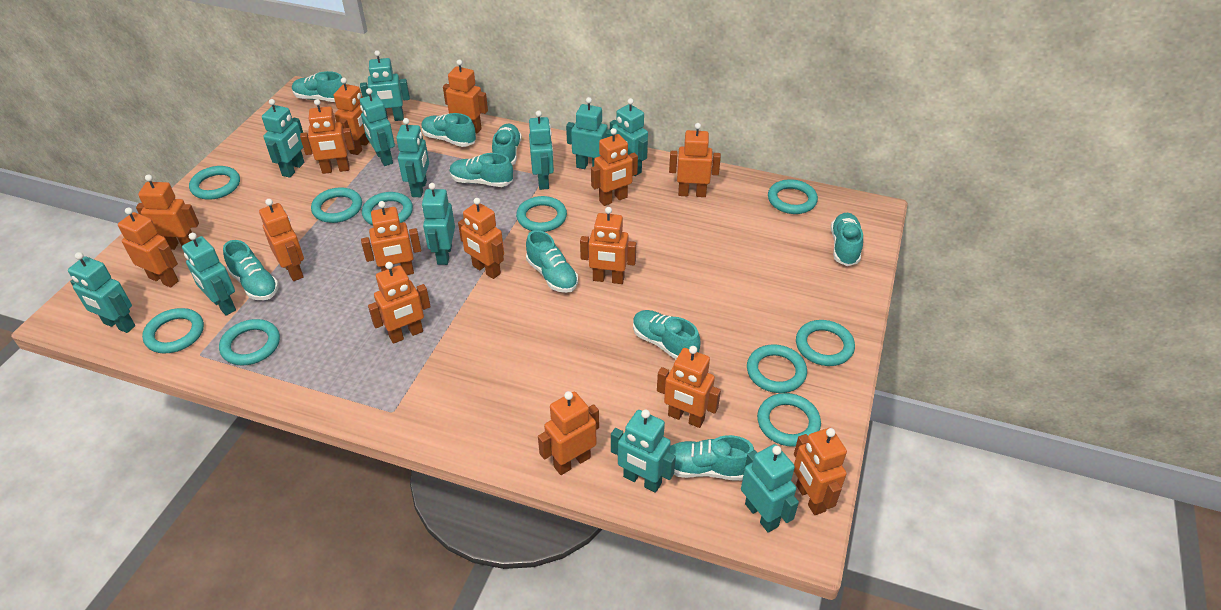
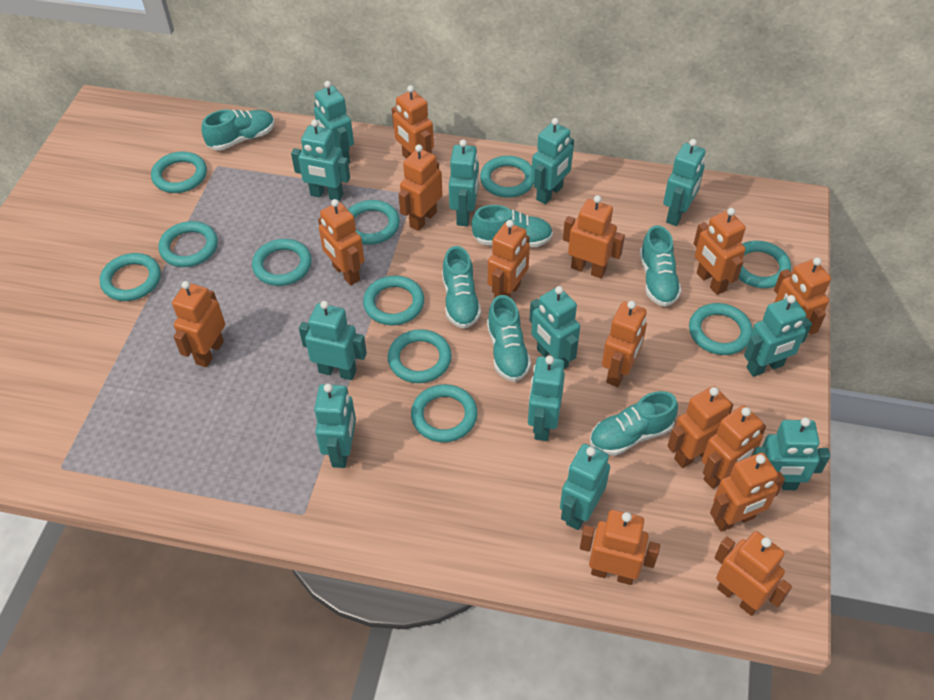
orange robot: 15 -> 14
turquoise ring: 10 -> 11
turquoise shoe: 9 -> 6

